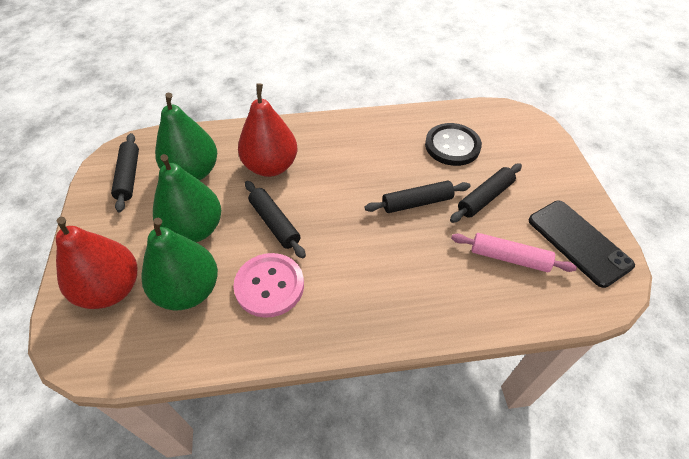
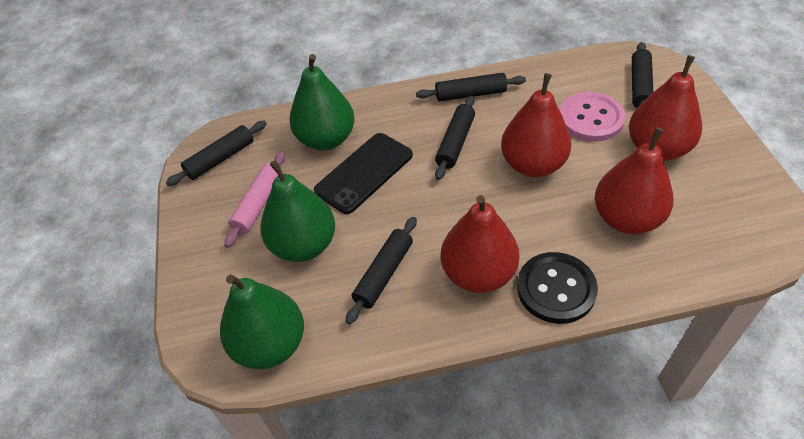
black rolling pin: 4 -> 5
red pear: 2 -> 4

